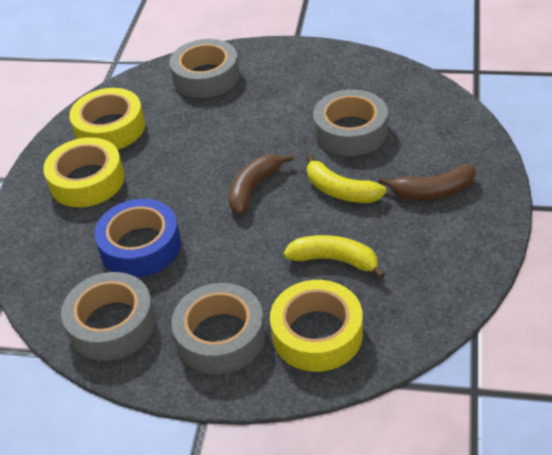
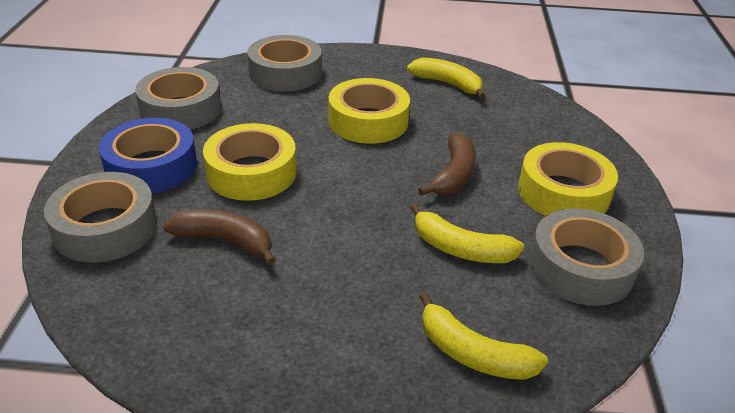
yellow banana: 2 -> 3

